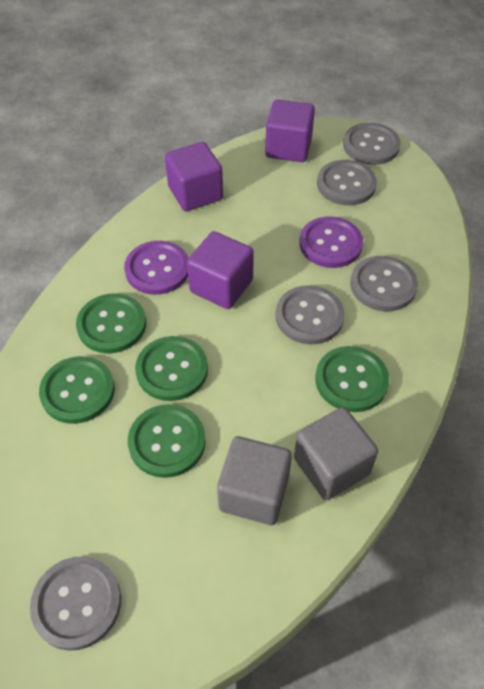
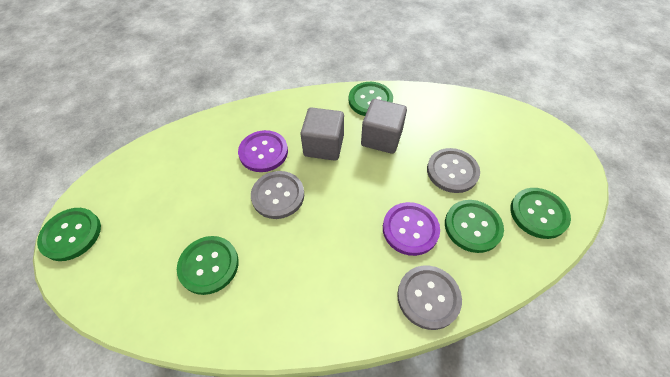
grey button: 5 -> 3
purple cube: 3 -> 0

